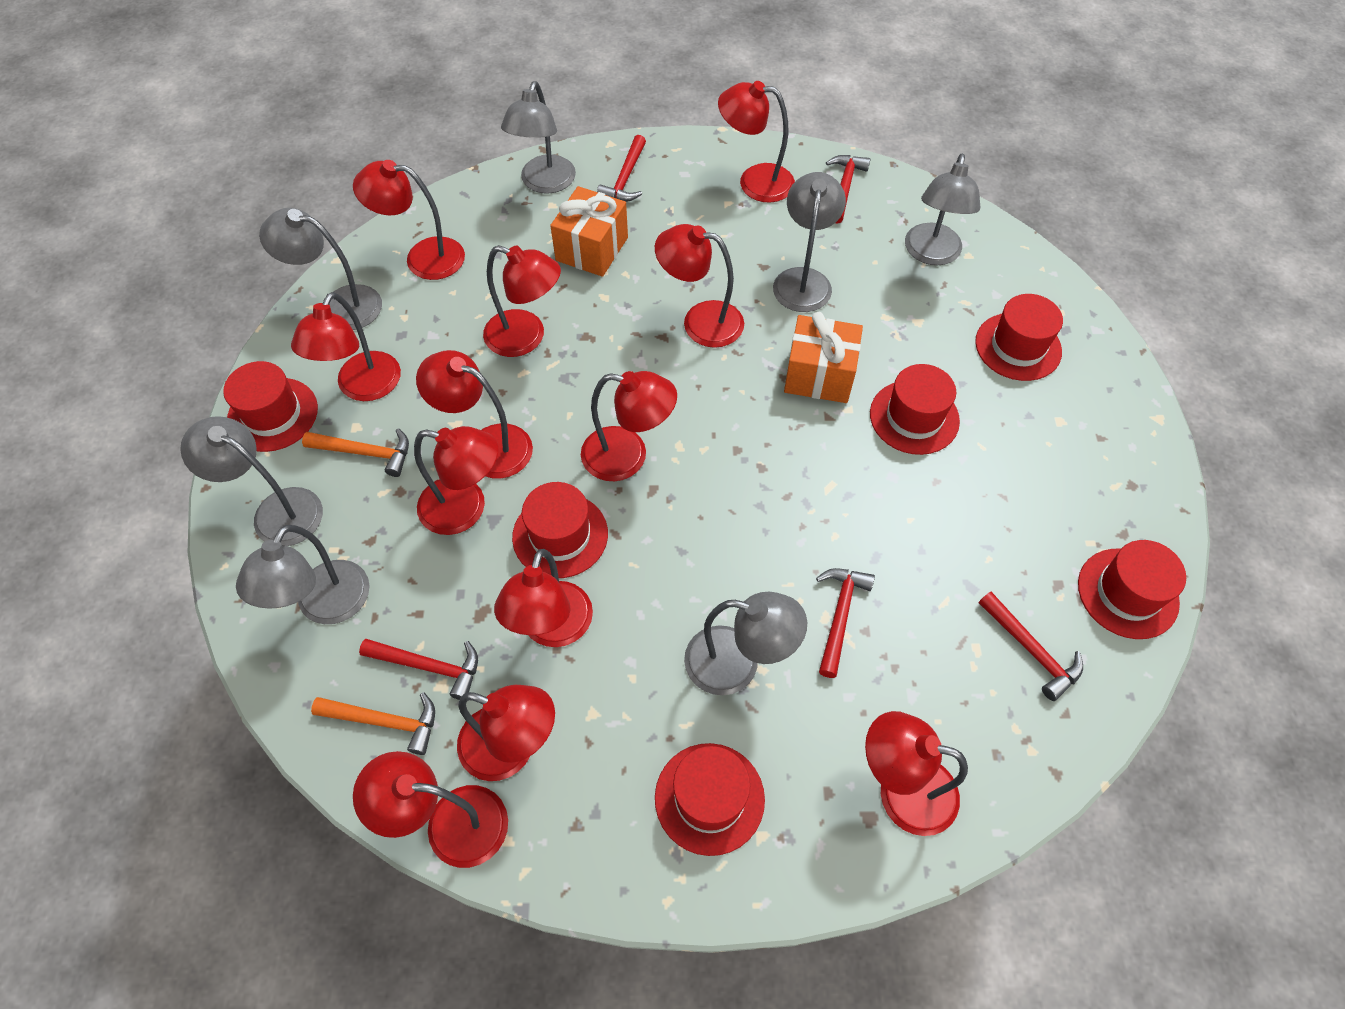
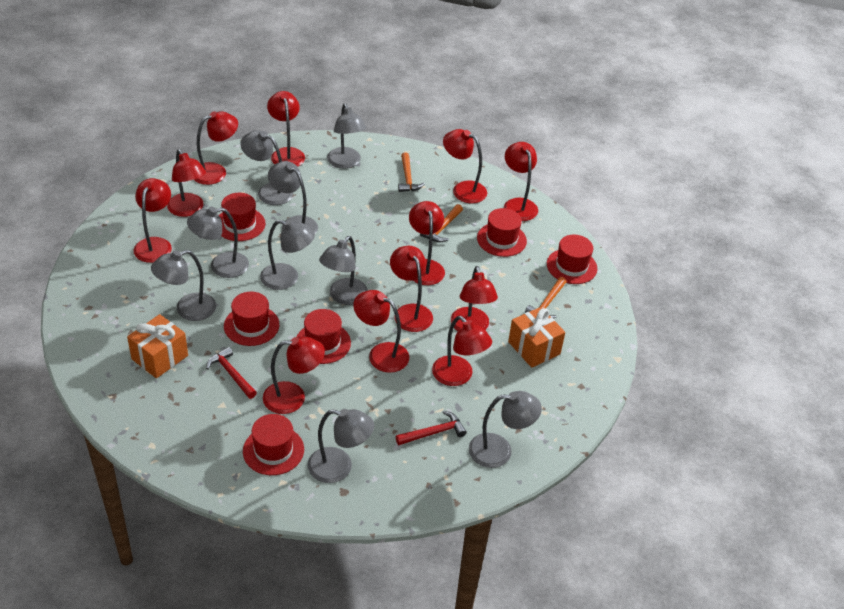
grey lamp: 7 -> 9
orange hammer: 2 -> 3
red hammer: 5 -> 2

